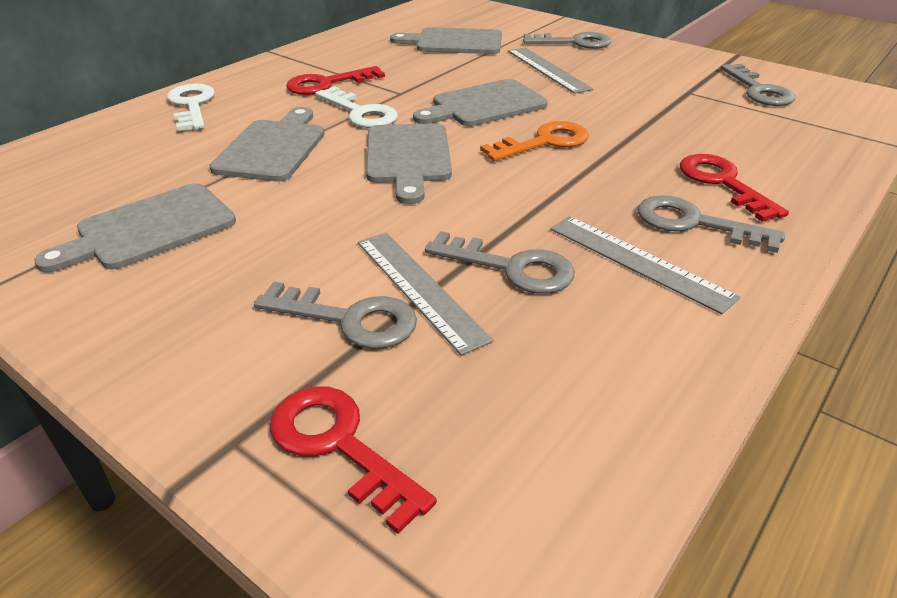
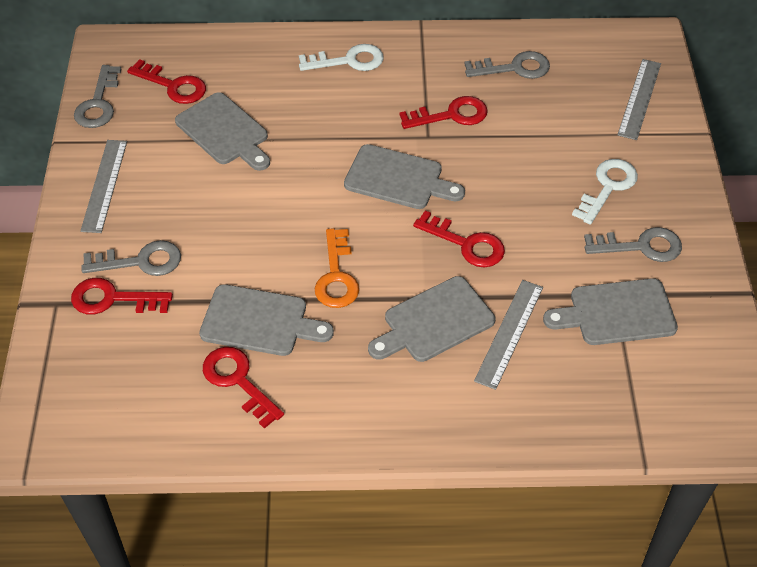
grey key: 5 -> 4
red key: 3 -> 5

